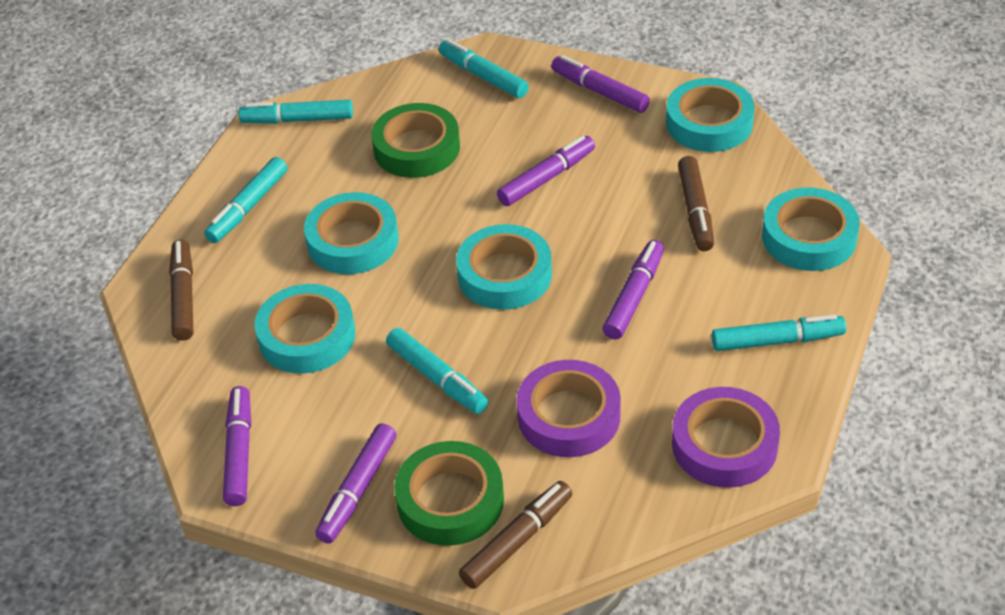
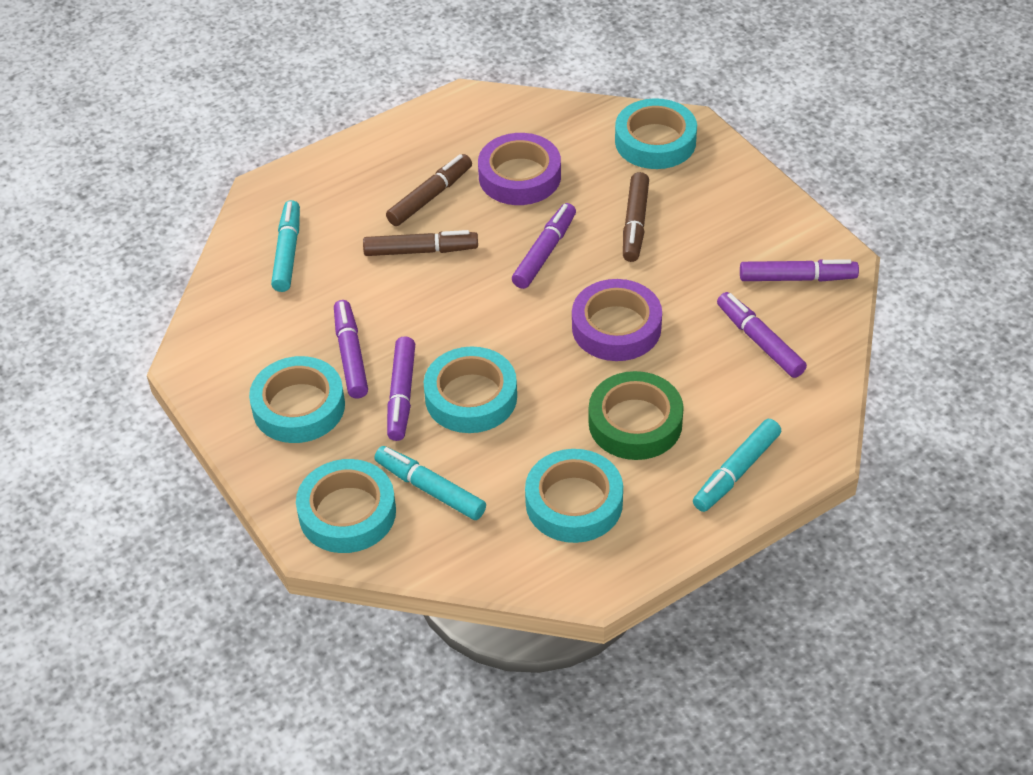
green tape: 2 -> 1
turquoise marker: 5 -> 3

